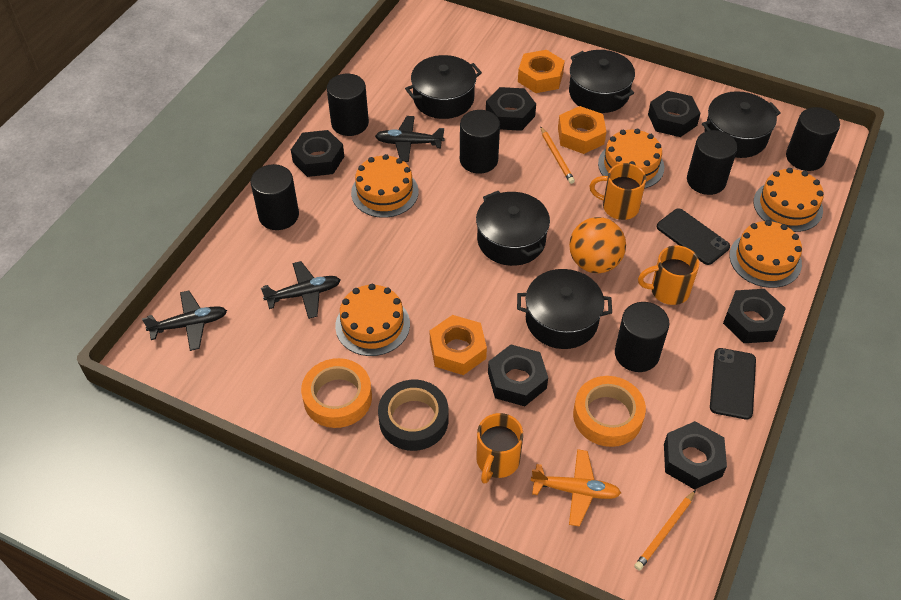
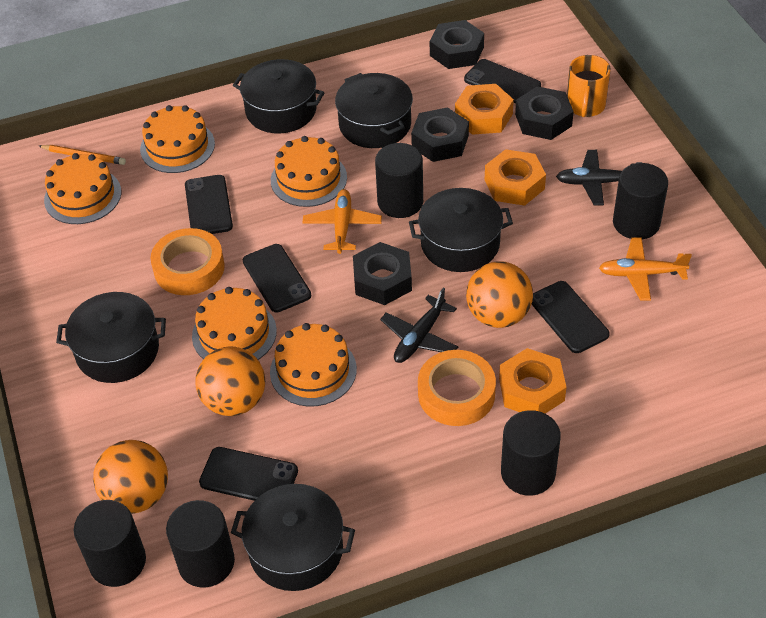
black cylinder: 6 -> 5
black nut: 6 -> 4
black phone: 2 -> 5
black plane: 3 -> 2
black tape: 1 -> 0
orange ball: 1 -> 3
orange mug: 3 -> 1
orange pencil: 2 -> 1
orange plane: 1 -> 2

